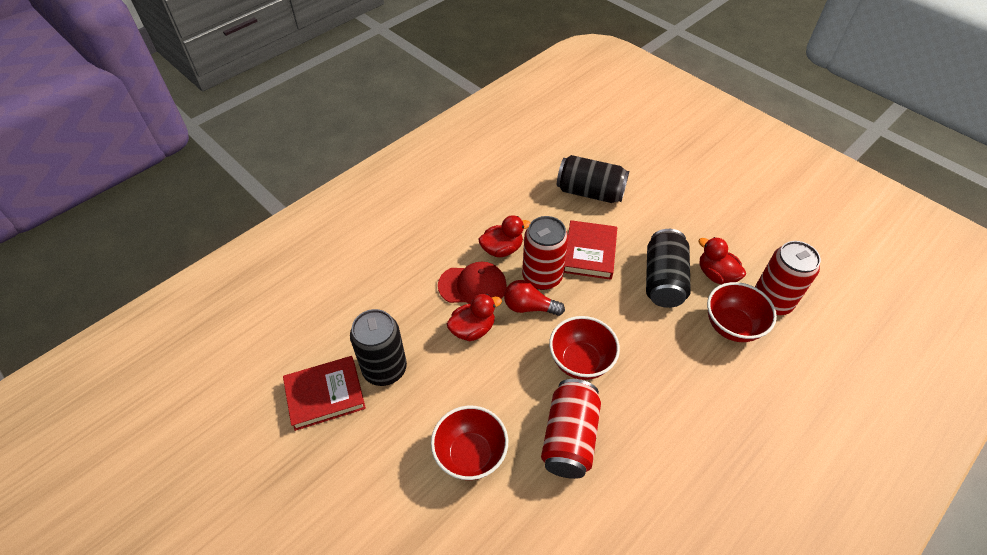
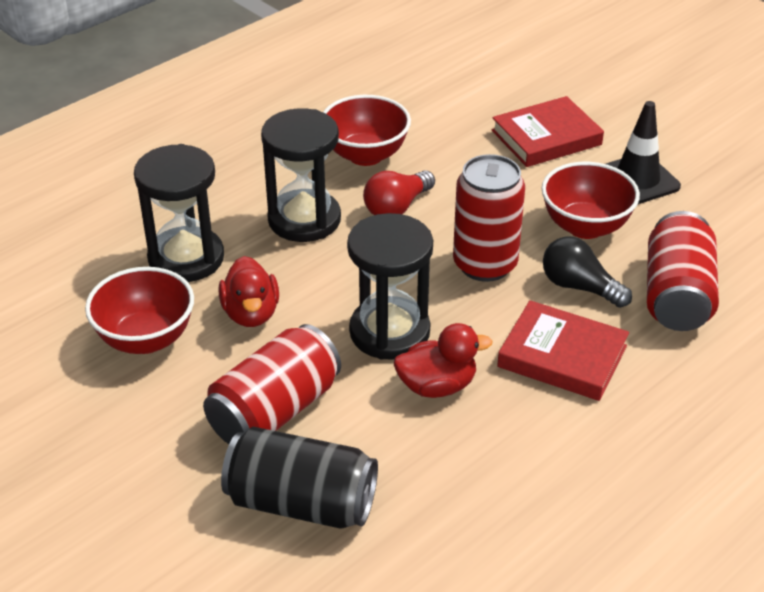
black can: 3 -> 1
black hourglass: 0 -> 3
black light bulb: 0 -> 1
black traffic cone: 0 -> 1
red cap: 1 -> 0
red duck: 3 -> 2

